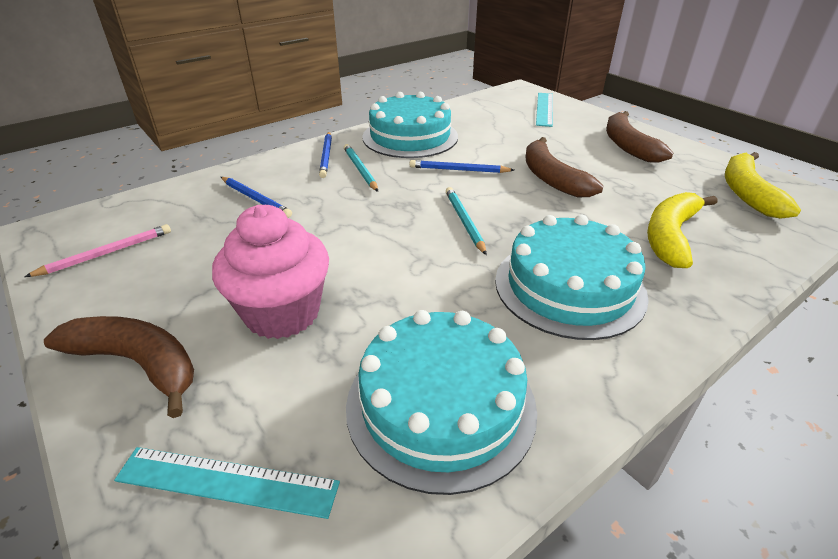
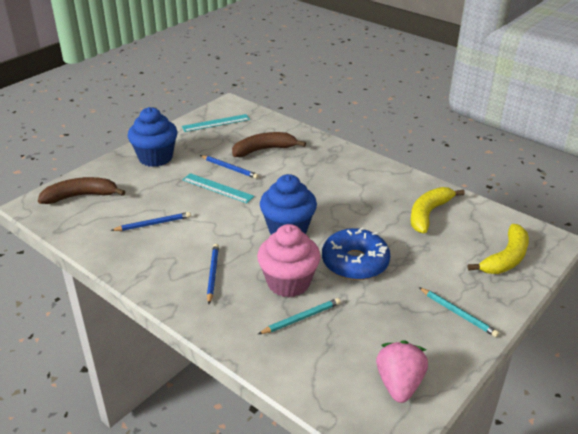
blue cupcake: 0 -> 2
blue donut: 0 -> 1
brown banana: 3 -> 2
pink pencil: 1 -> 0
pink strawberry: 0 -> 1
turquoise cake: 3 -> 0

